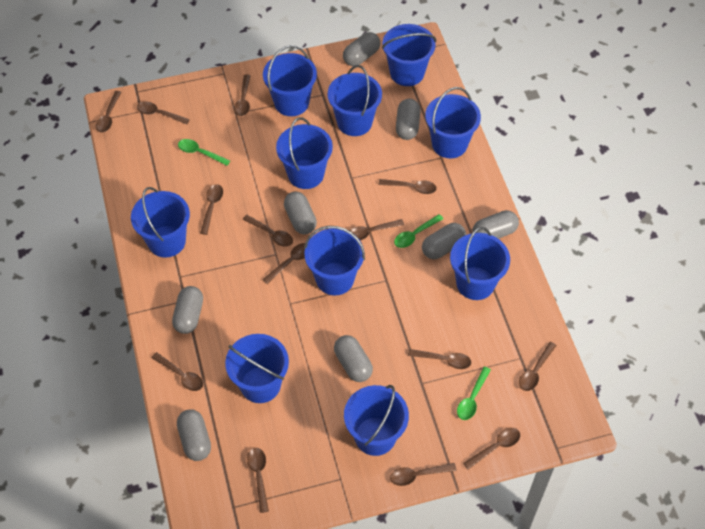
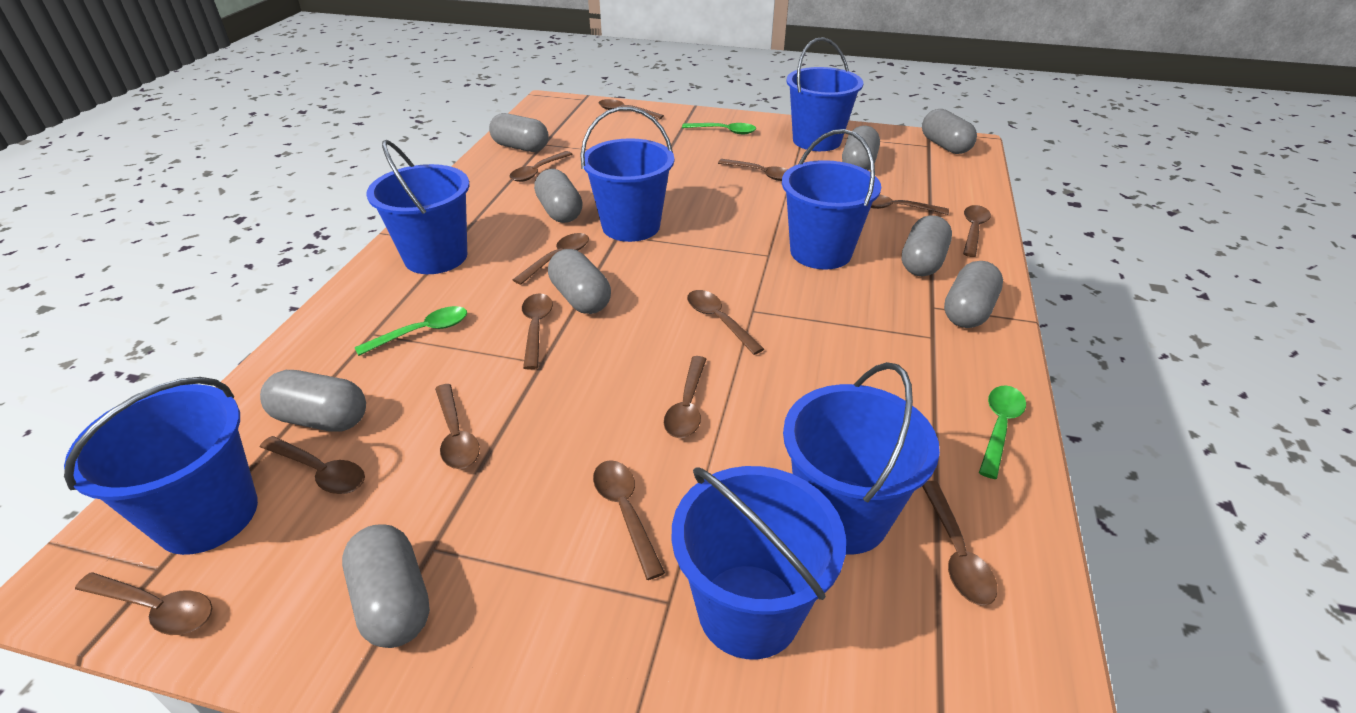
blue bucket: 10 -> 7
grey capsule: 8 -> 9

